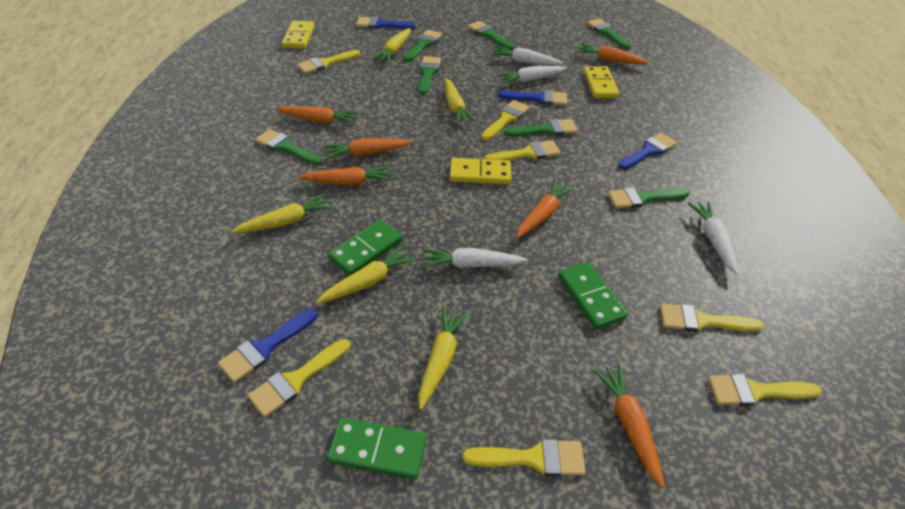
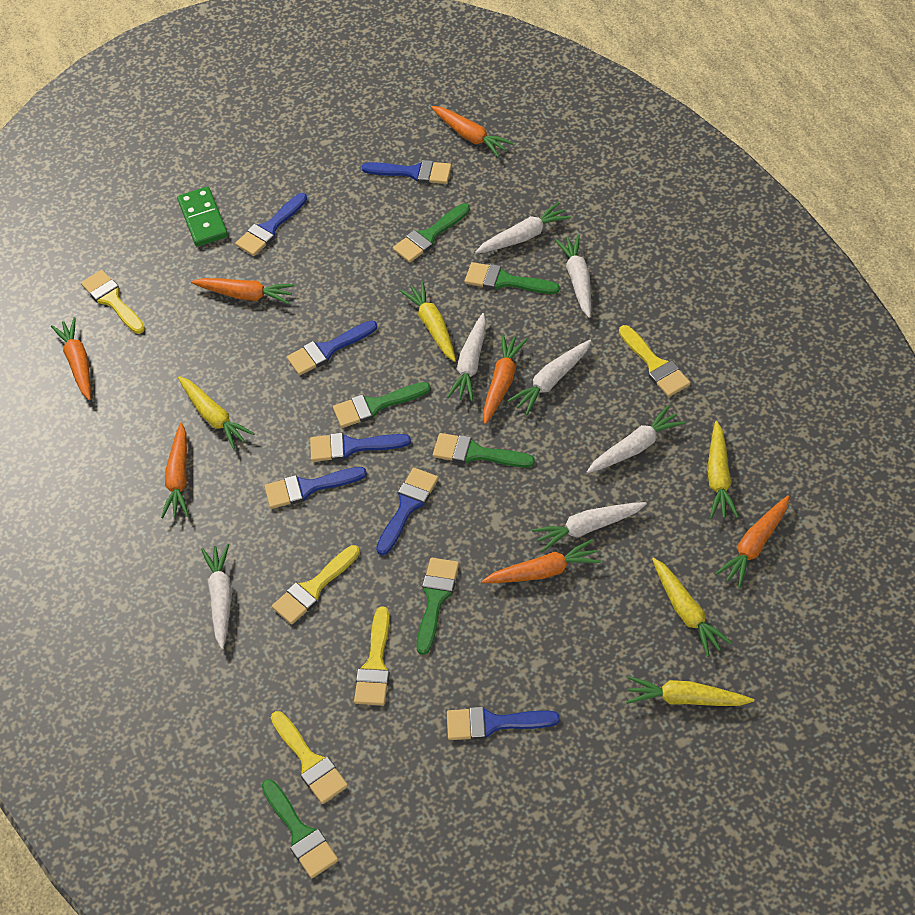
blue brush: 4 -> 7
green brush: 7 -> 6
green domino: 3 -> 1
orange carrot: 6 -> 7
white carrot: 4 -> 7
yellow brush: 7 -> 5
yellow domino: 3 -> 0

